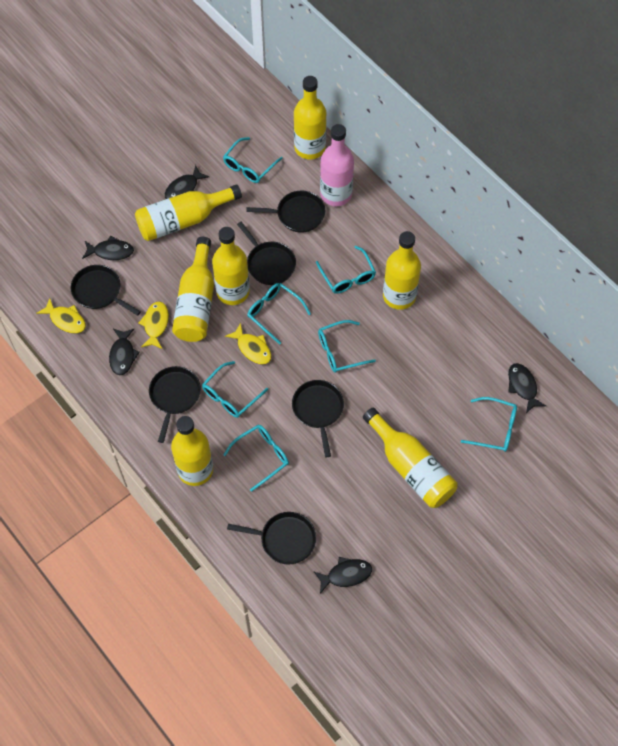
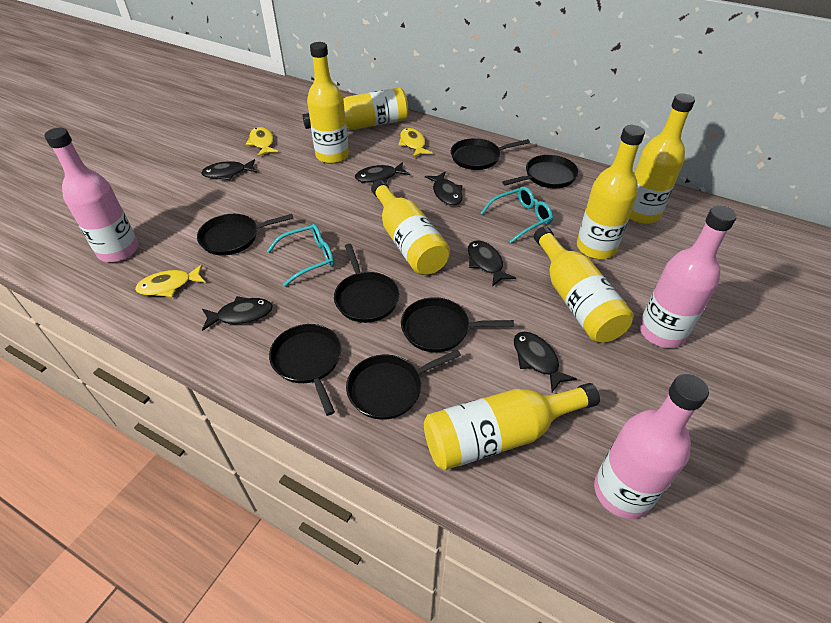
black fish: 5 -> 6
black pan: 6 -> 7
pink bottle: 1 -> 3
turquoise glasses: 7 -> 2

